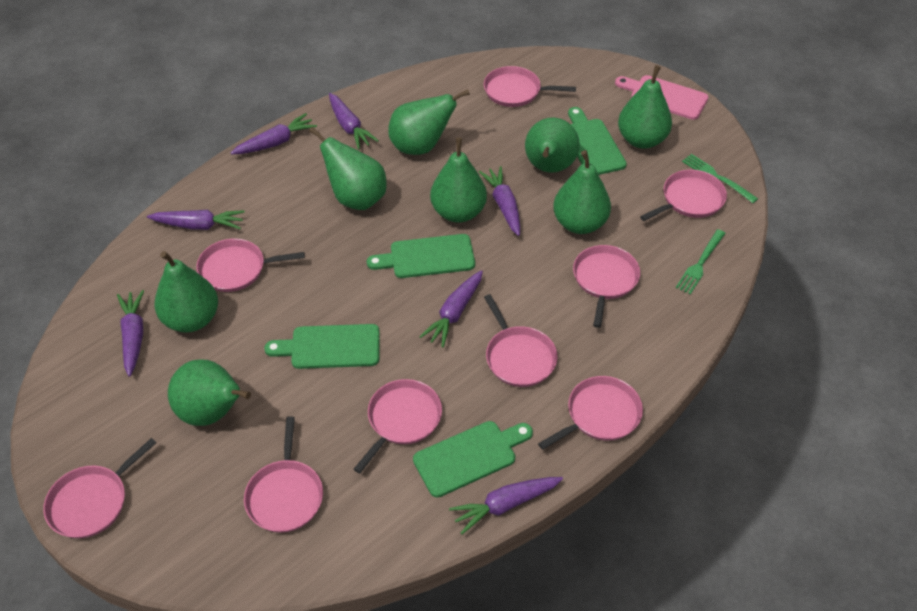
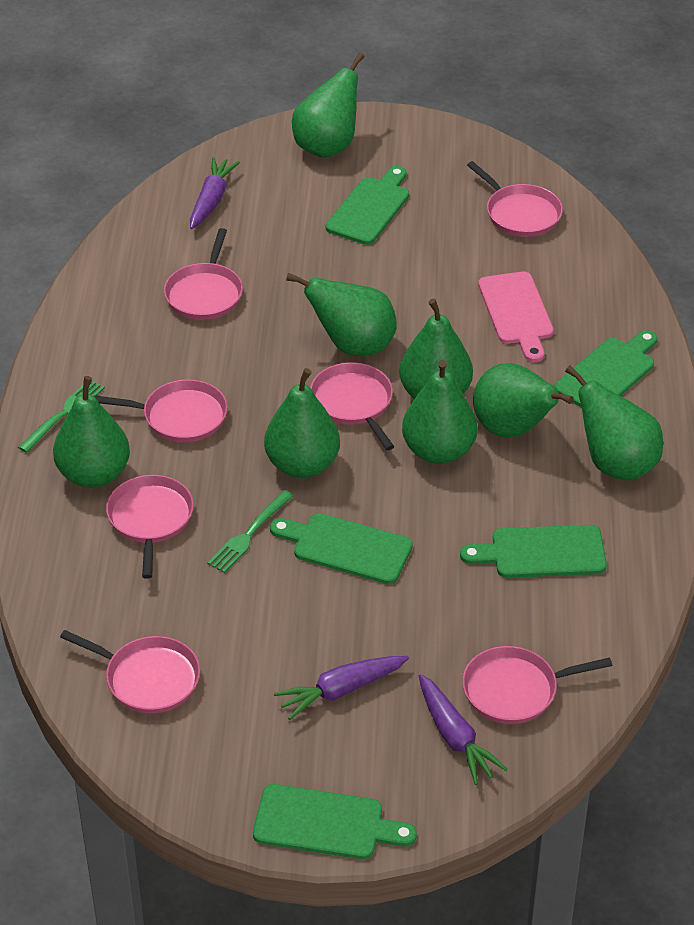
green cutting board: 4 -> 5
pink pan: 9 -> 7
purple carrot: 7 -> 3

